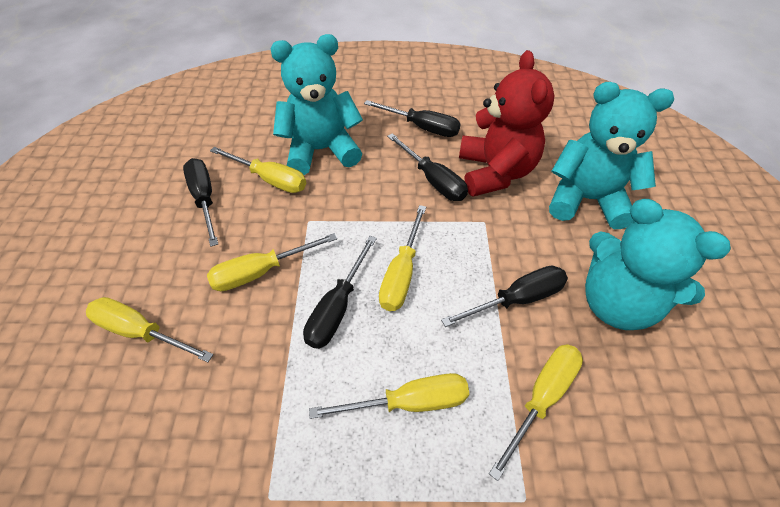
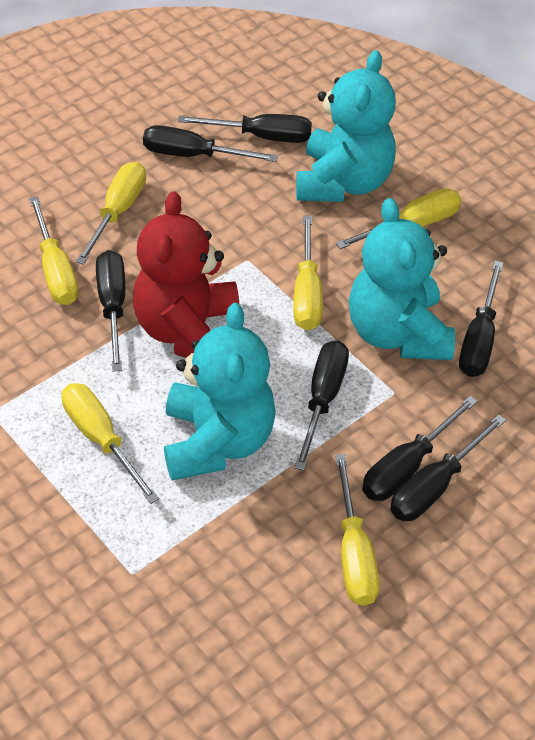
black screwdriver: 5 -> 7

